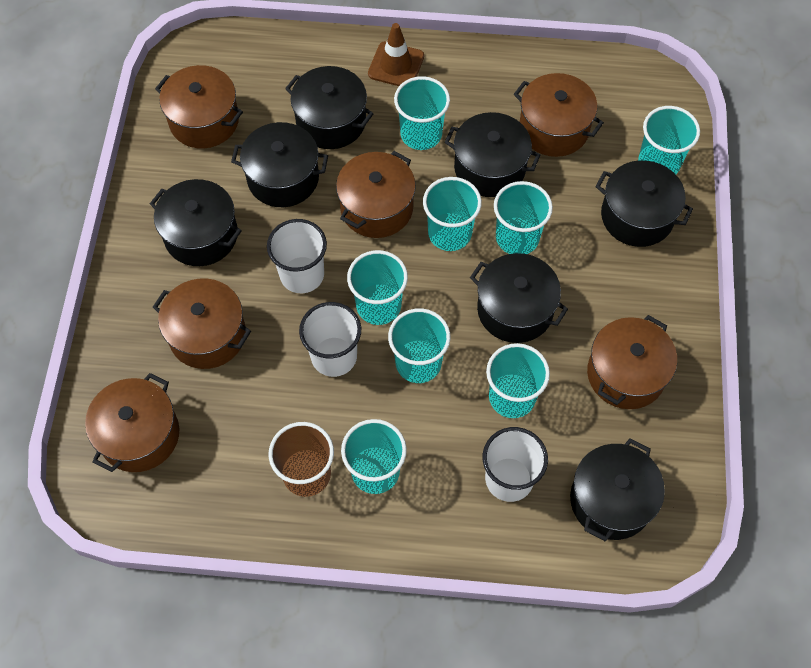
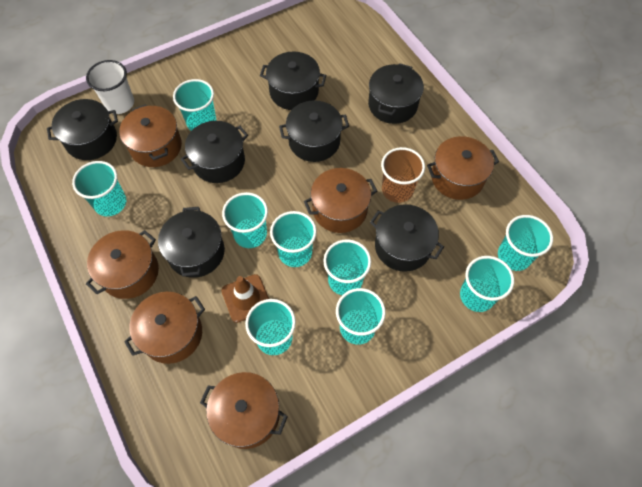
turquoise cup: 8 -> 9
white cup: 3 -> 1

